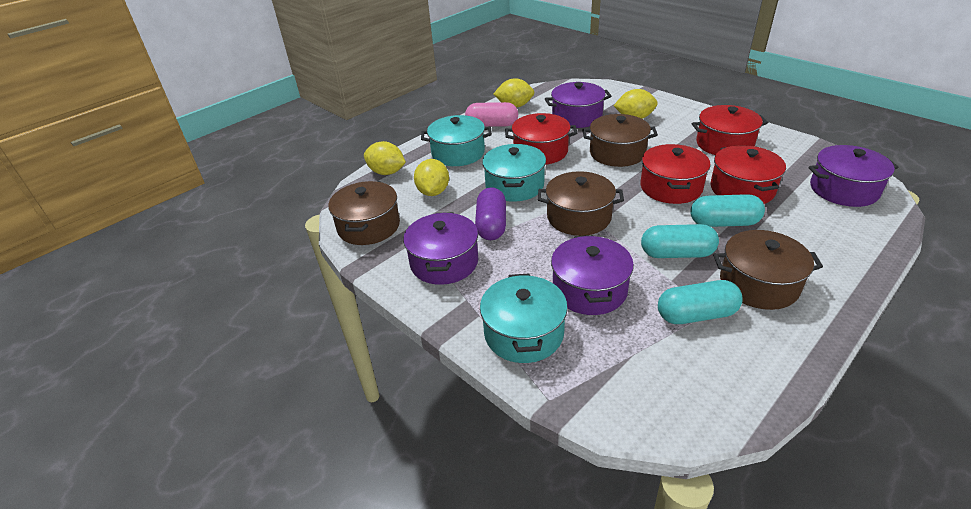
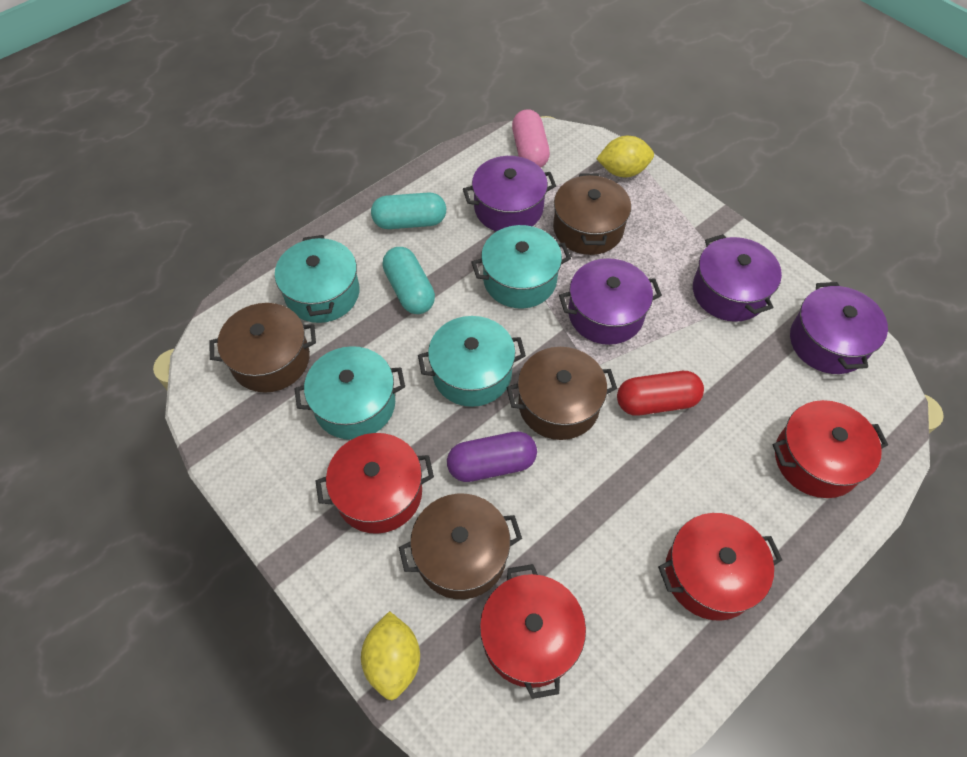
red capsule: 0 -> 1
turquoise capsule: 3 -> 2
turquoise pot: 3 -> 4
yellow lemon: 4 -> 2

